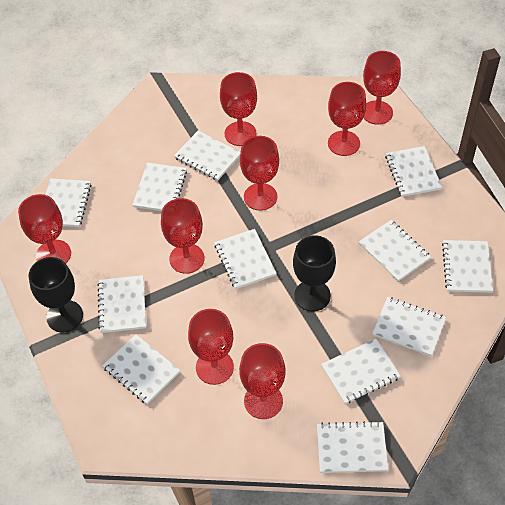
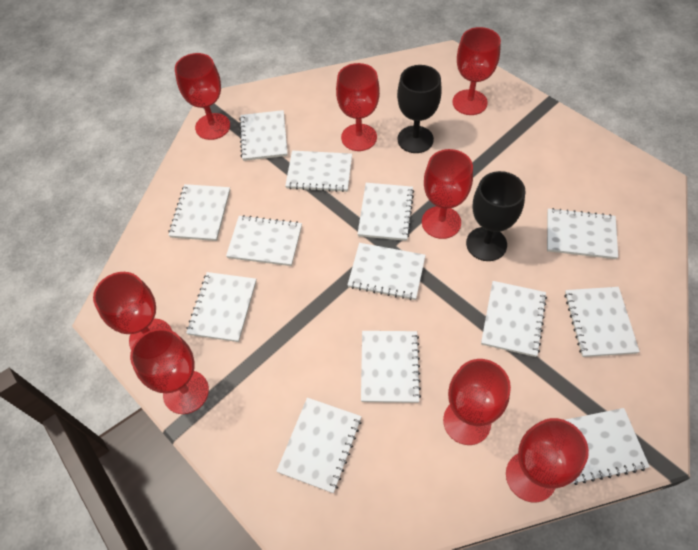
white notebook: 12 -> 13

